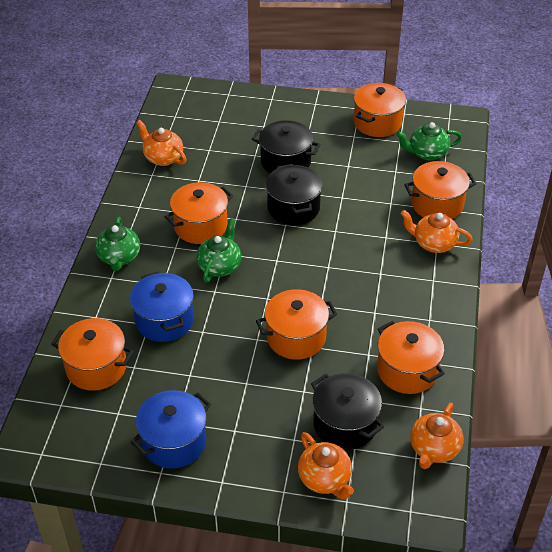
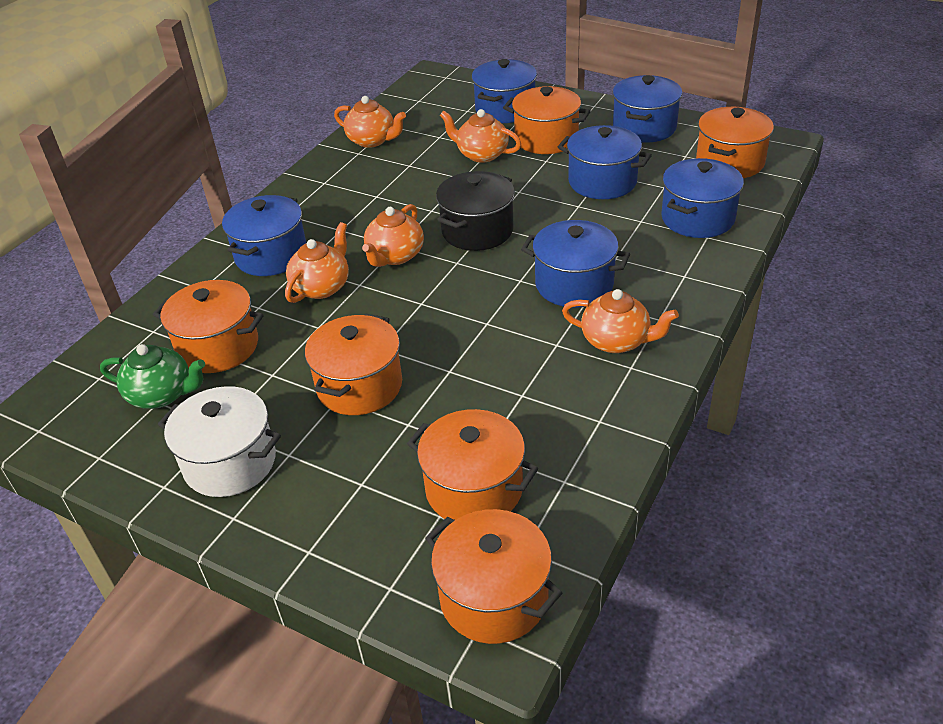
black pot: 3 -> 1
blue pot: 2 -> 6
green teapot: 3 -> 1
orange teapot: 4 -> 5
white pot: 0 -> 1

